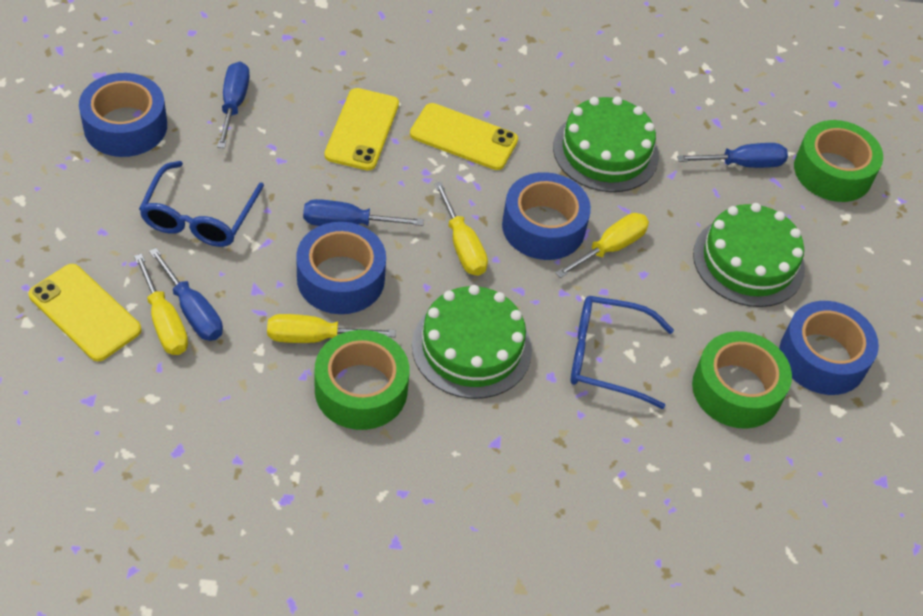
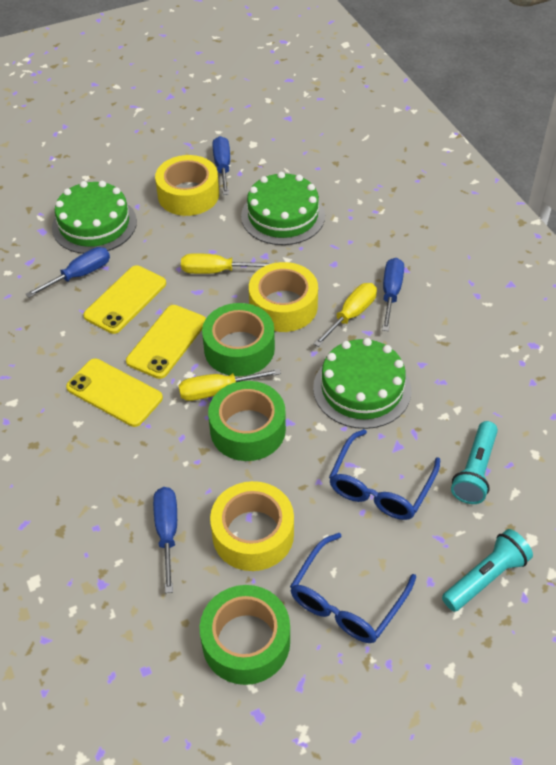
blue tape: 4 -> 0
turquoise flashlight: 0 -> 2
yellow screwdriver: 4 -> 3
yellow tape: 0 -> 3

